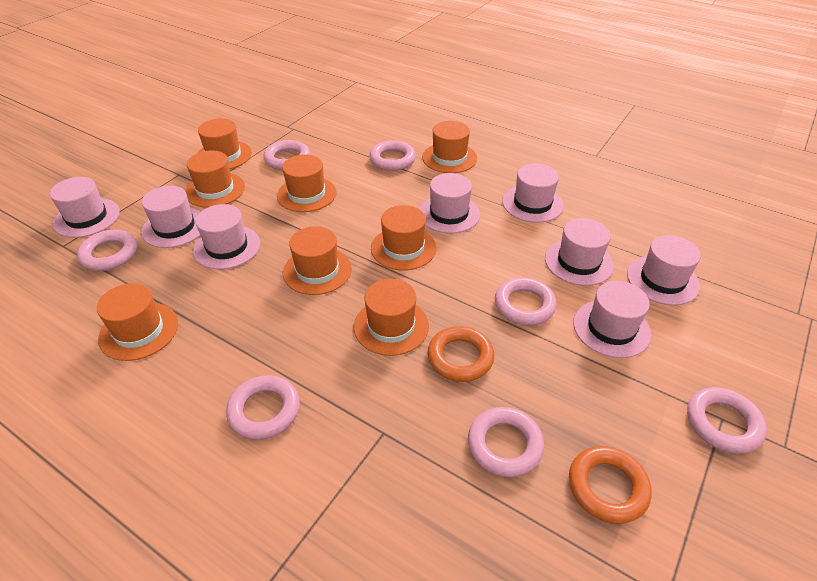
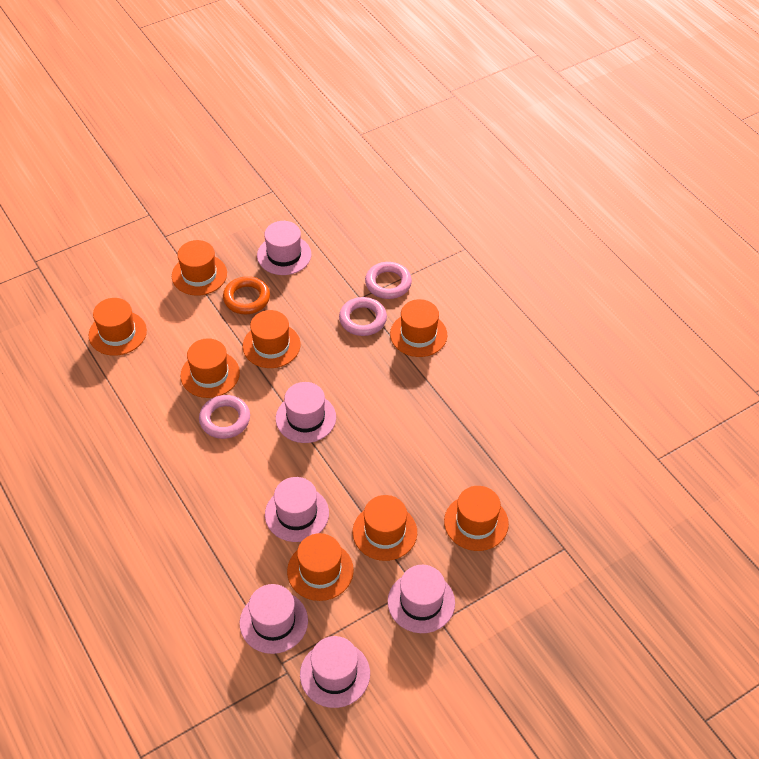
orange ring: 2 -> 1
pink hat: 8 -> 6
pink ring: 7 -> 3

